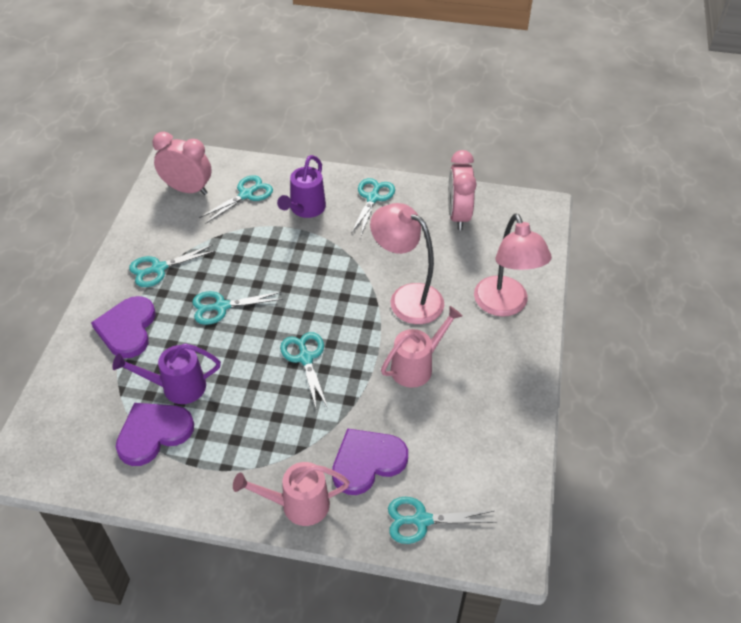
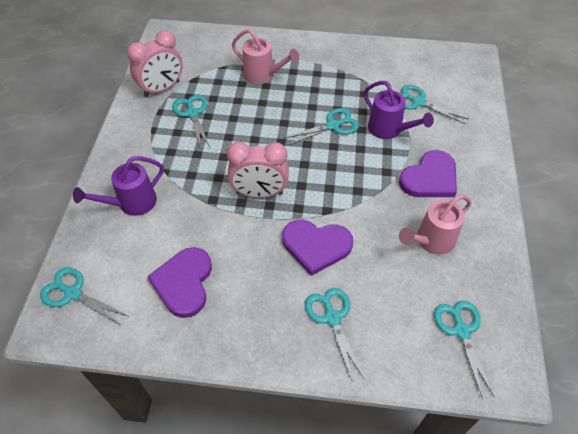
pink lamp: 2 -> 0

